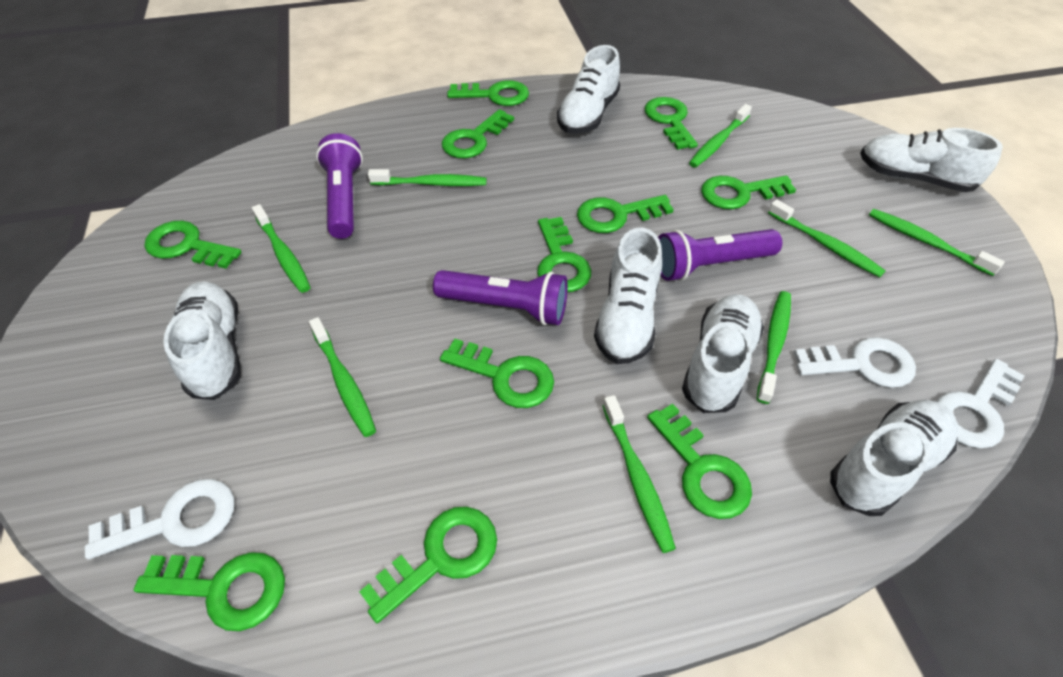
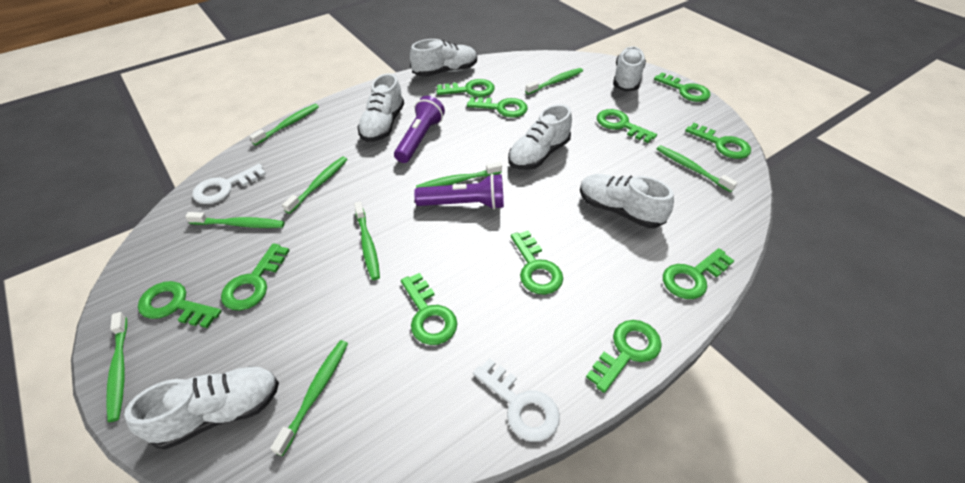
green toothbrush: 8 -> 9
purple flashlight: 3 -> 2
white key: 3 -> 2

